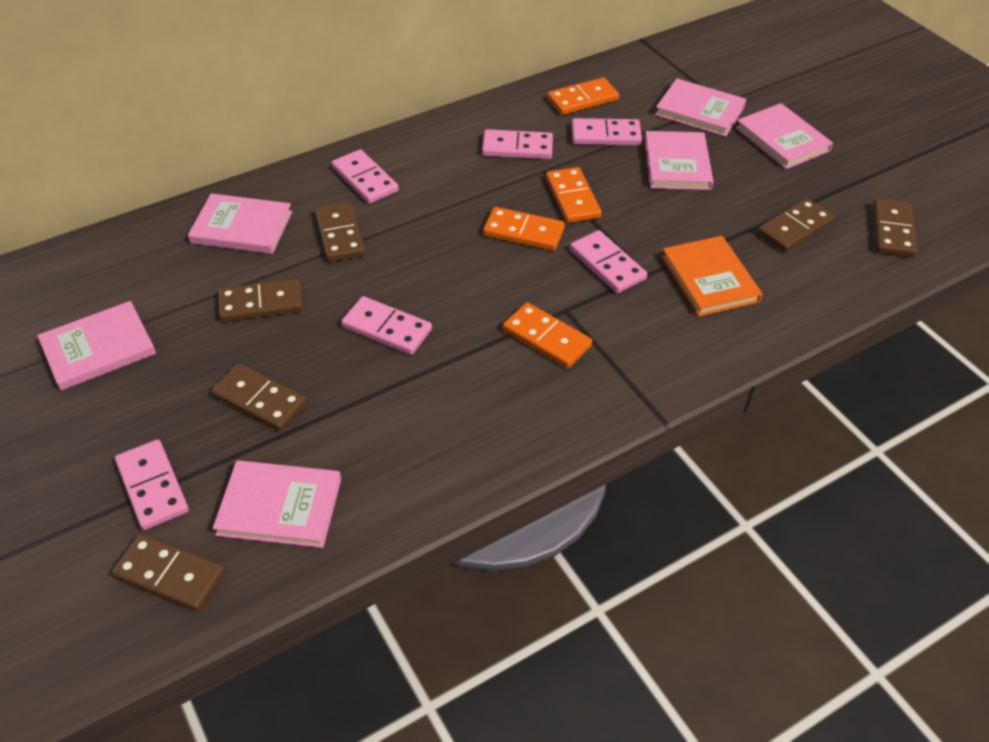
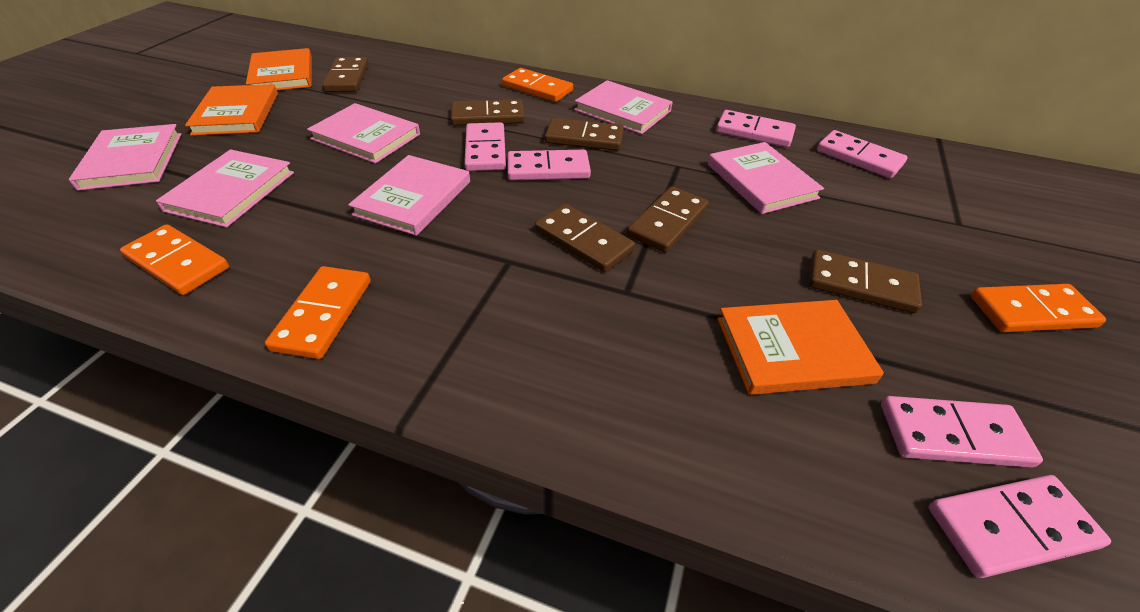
orange book: 1 -> 3

